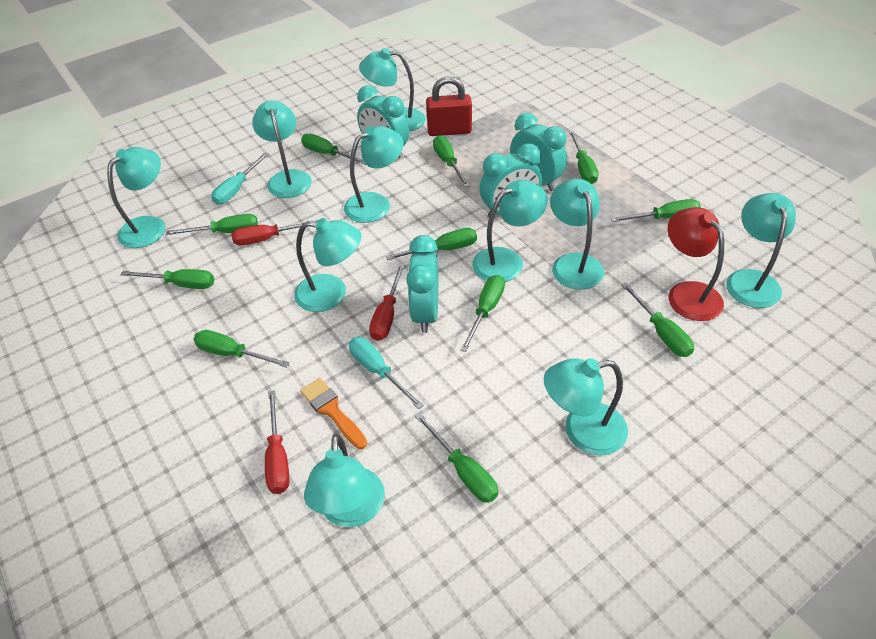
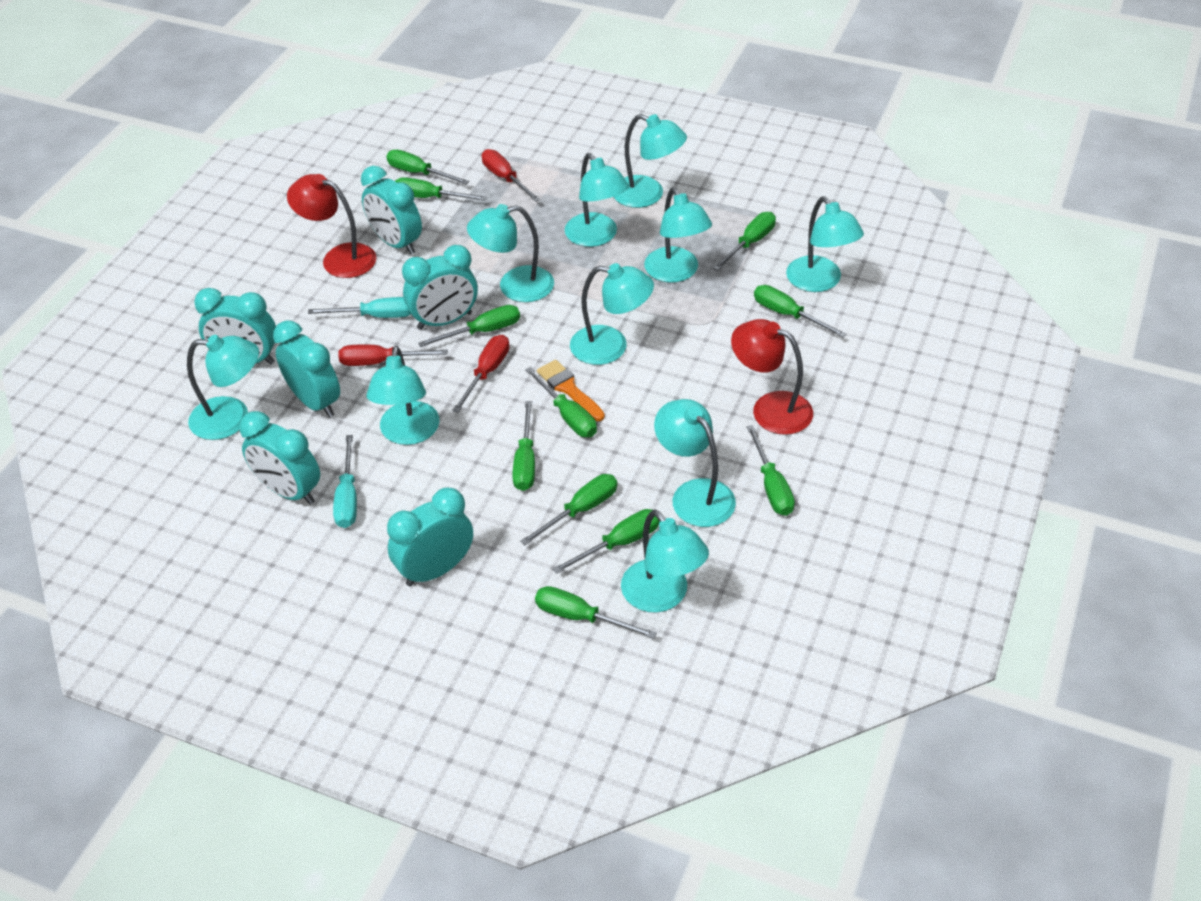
red lamp: 1 -> 2
red padlock: 1 -> 0
turquoise clock: 4 -> 6

